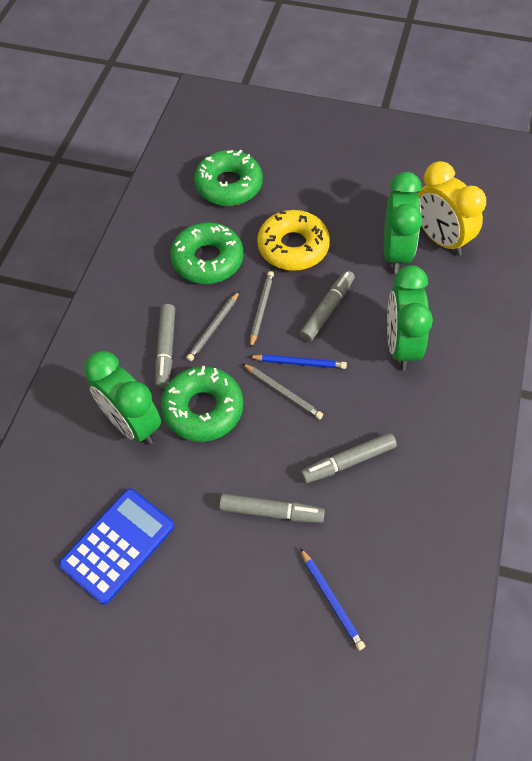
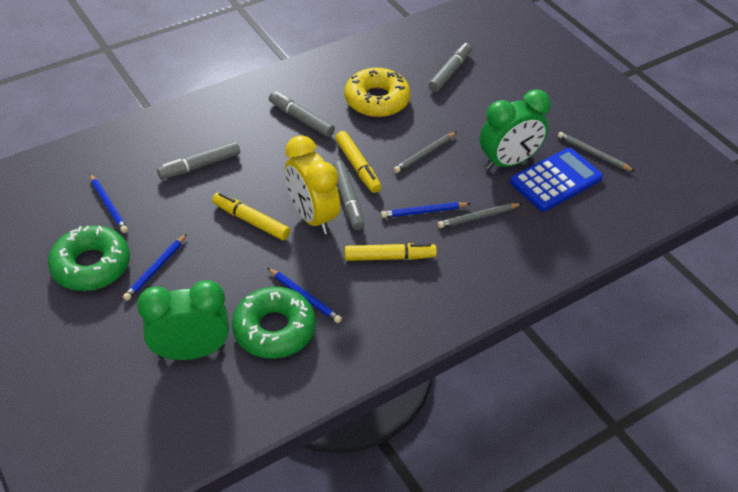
blue pencil: 2 -> 4
green clock: 3 -> 2
green donut: 3 -> 2
yellow marker: 0 -> 3

